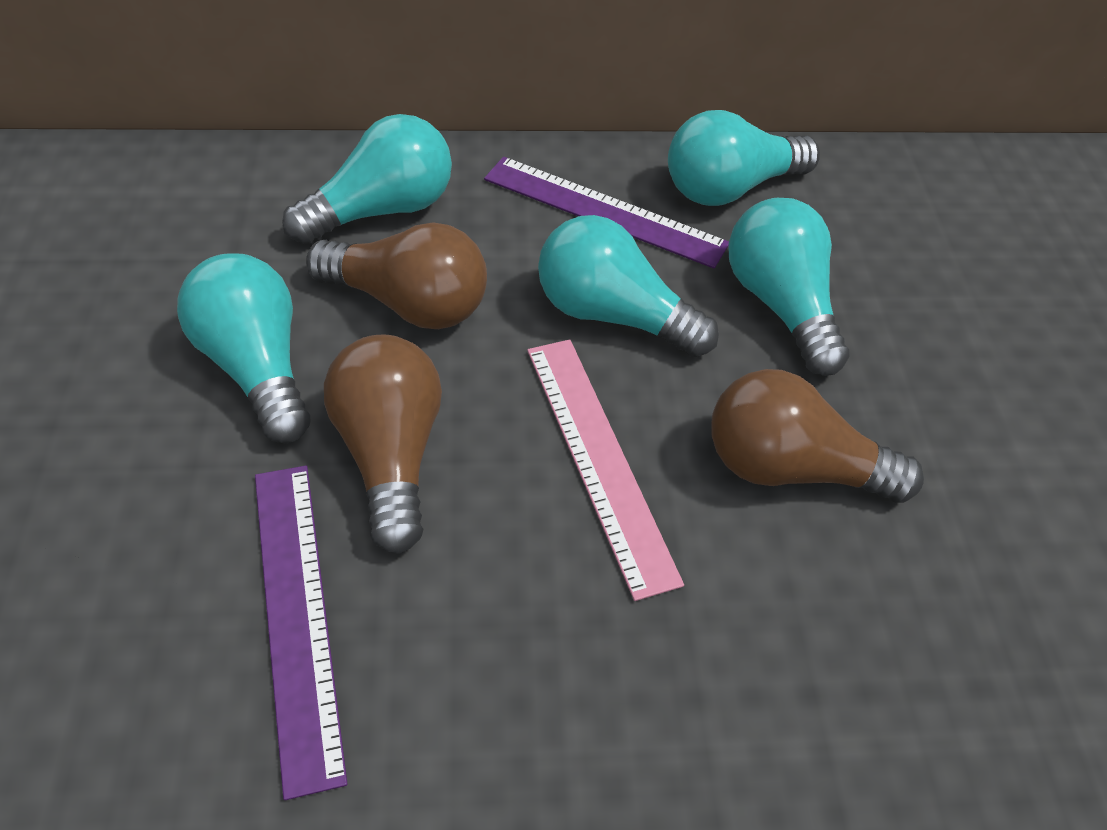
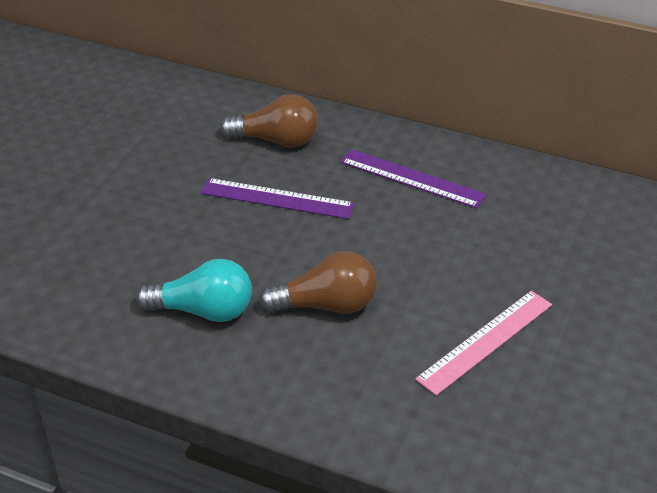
brown light bulb: 3 -> 2
turquoise light bulb: 5 -> 1

